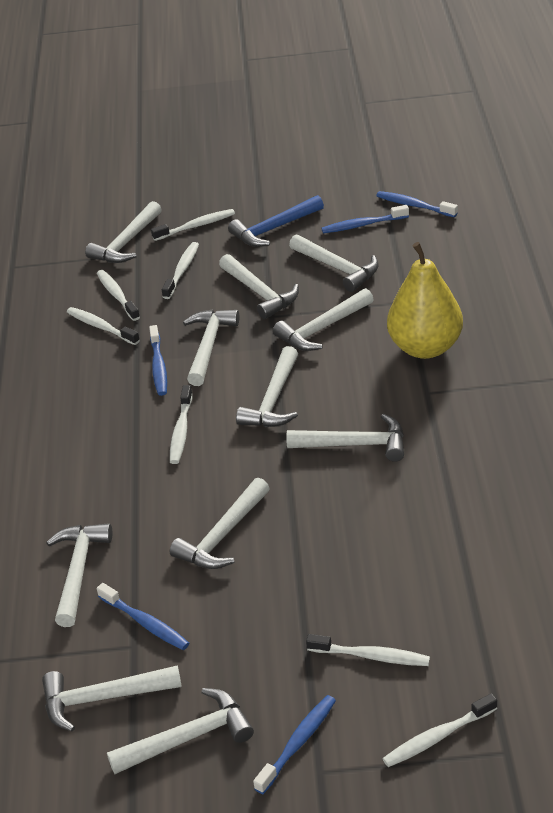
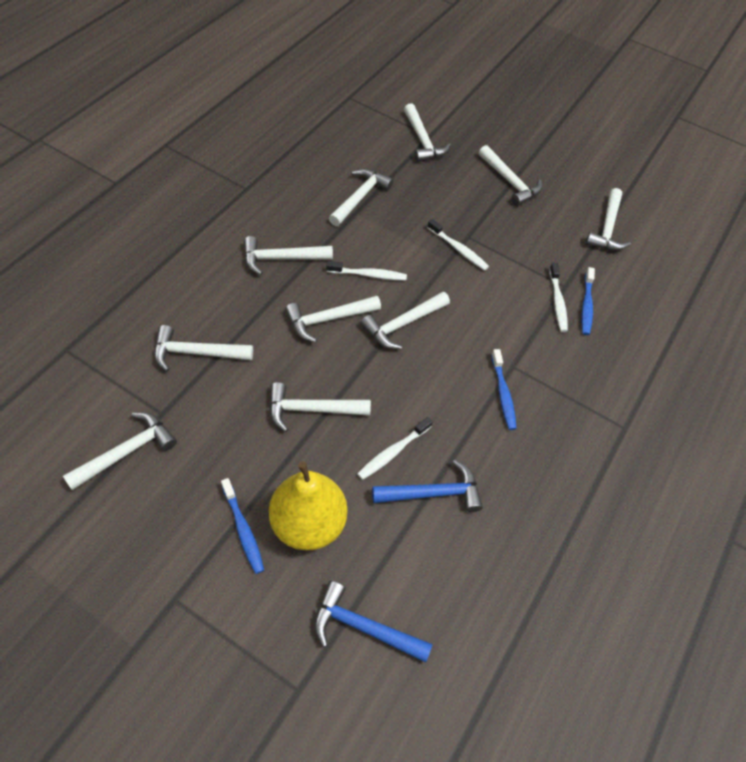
blue hammer: 1 -> 2
blue toothbrush: 5 -> 3
white hammer: 11 -> 10
white toothbrush: 7 -> 4

